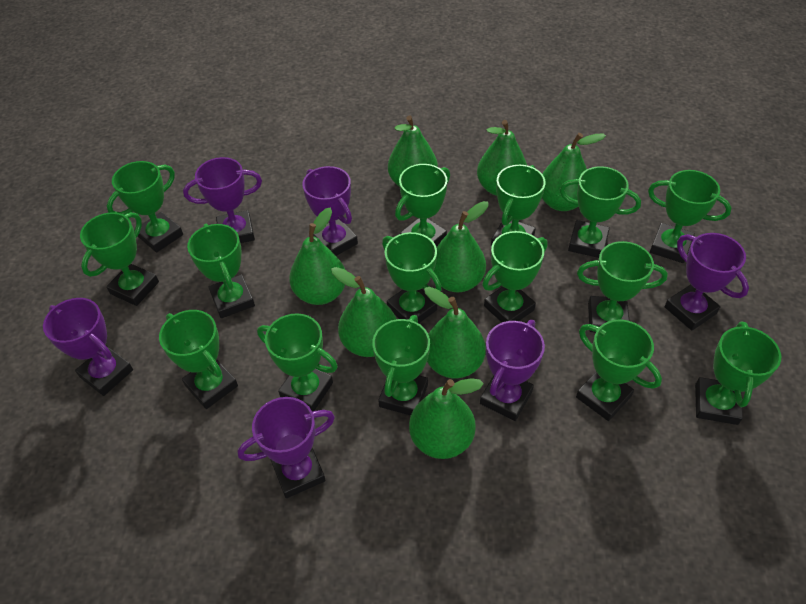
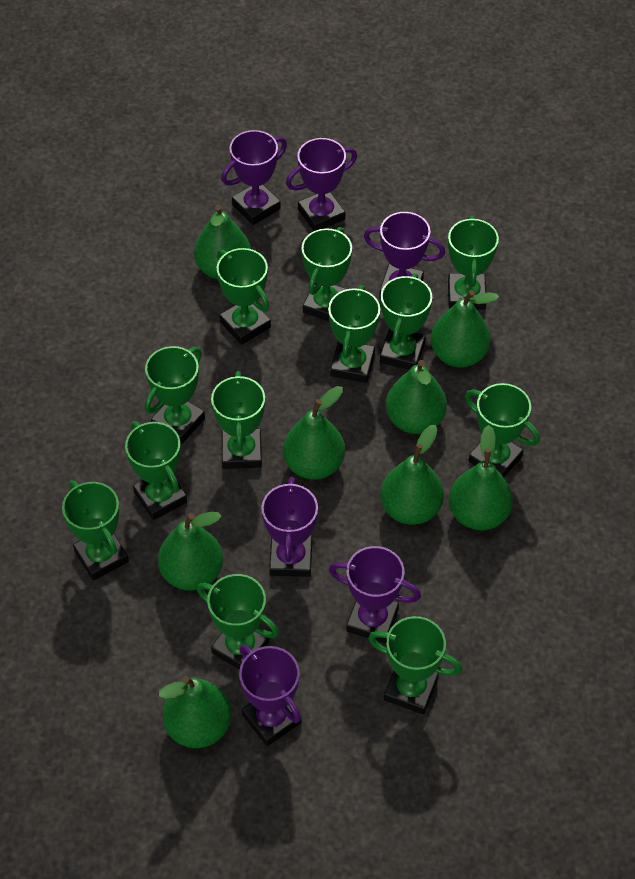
green trophy: 15 -> 12

